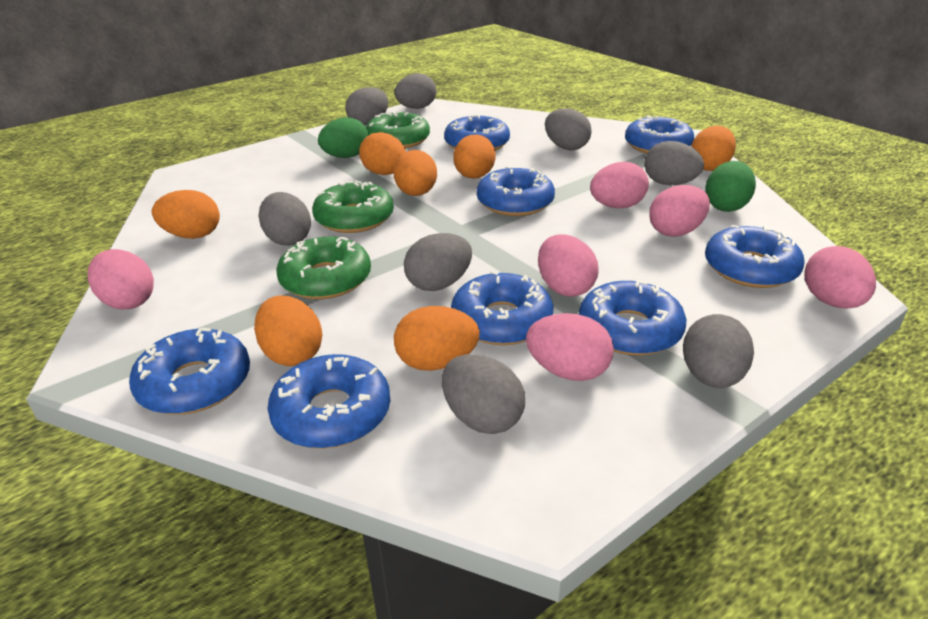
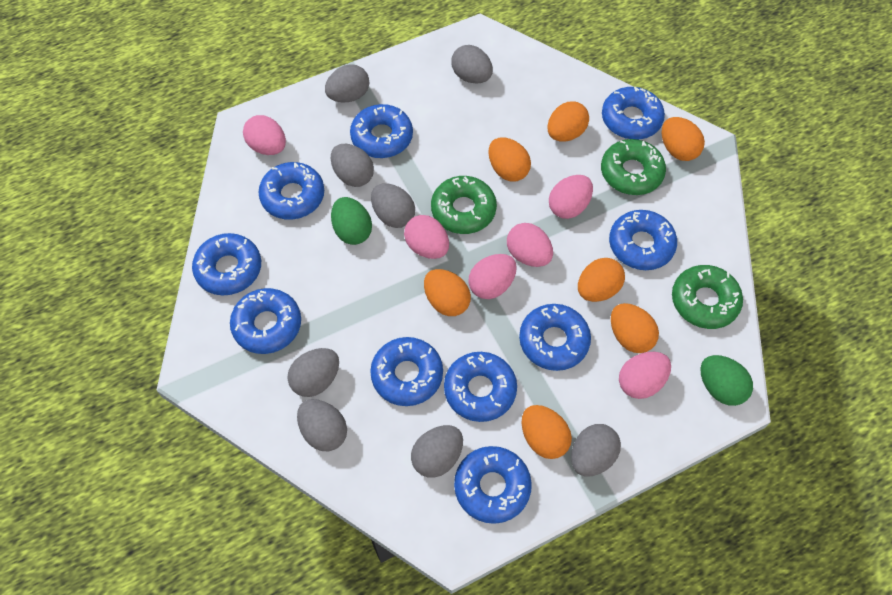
blue donut: 8 -> 10

